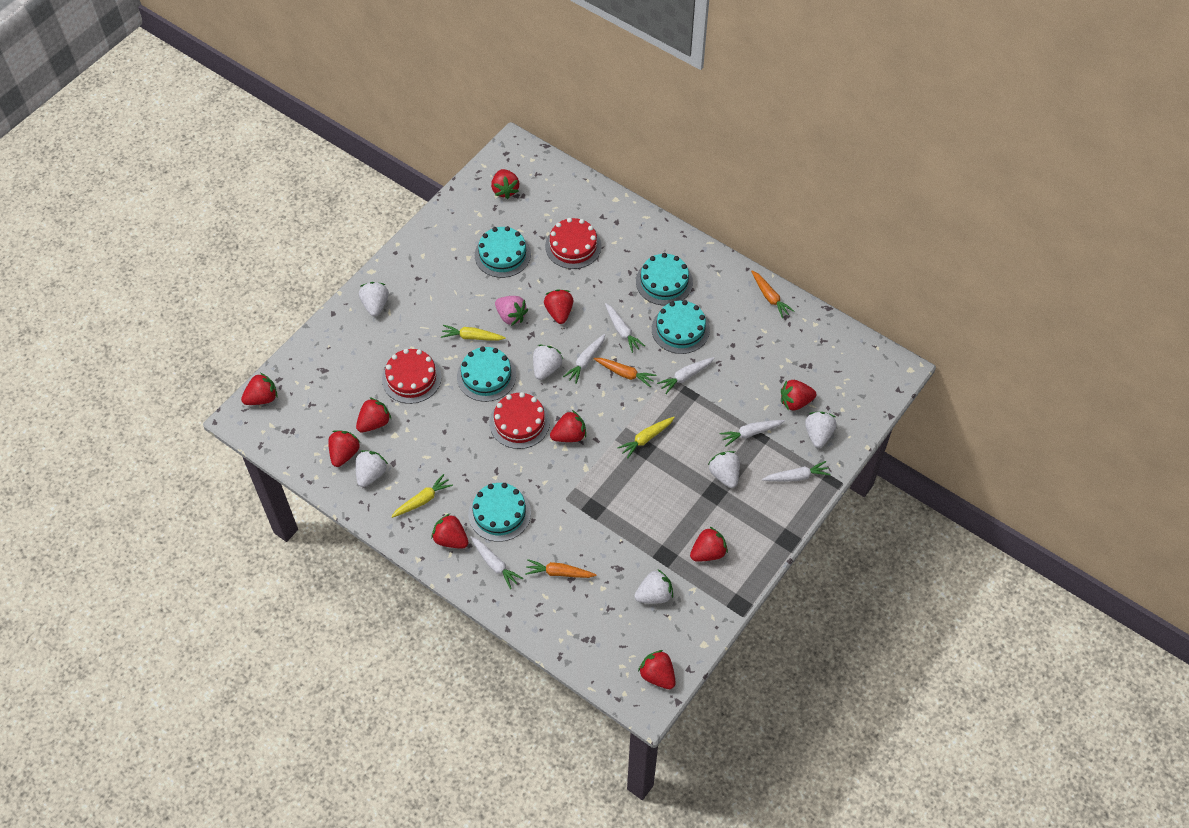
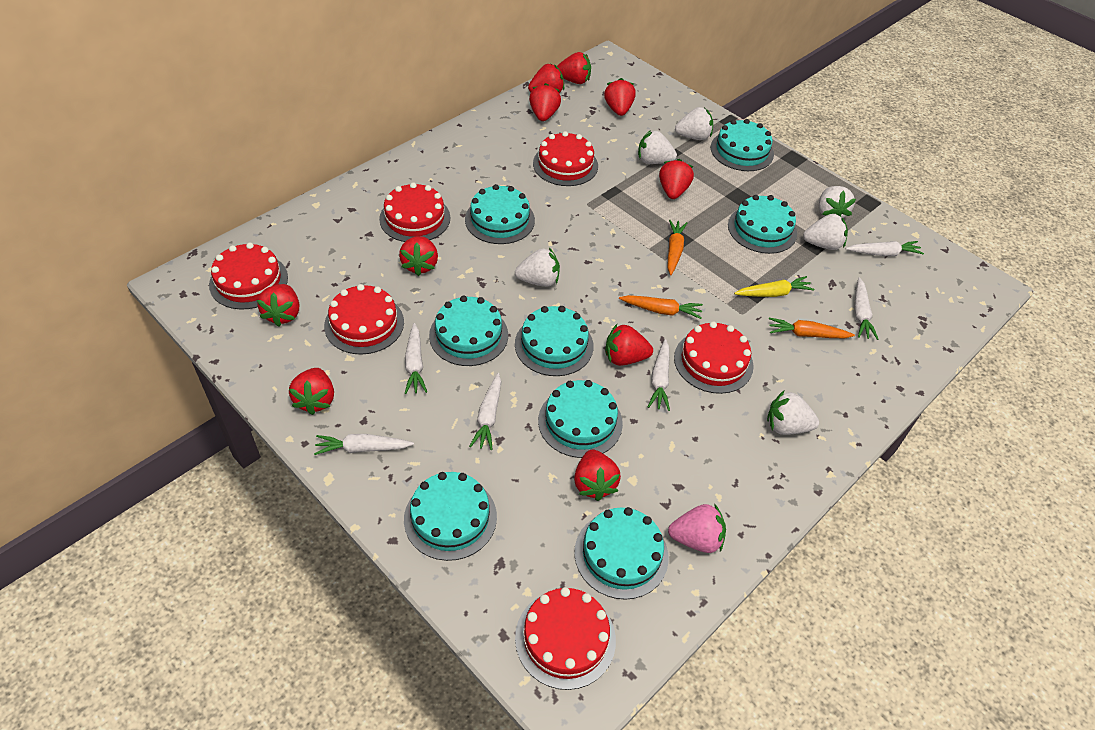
red cake: 3 -> 6
turquoise cake: 5 -> 8
yellow carrot: 3 -> 1

